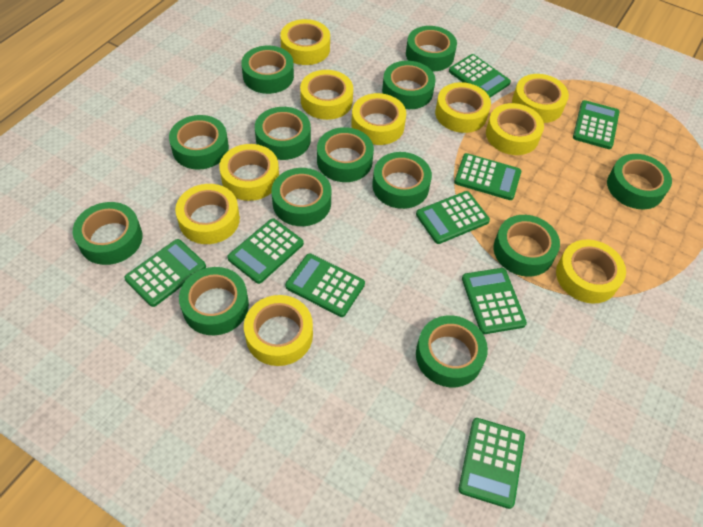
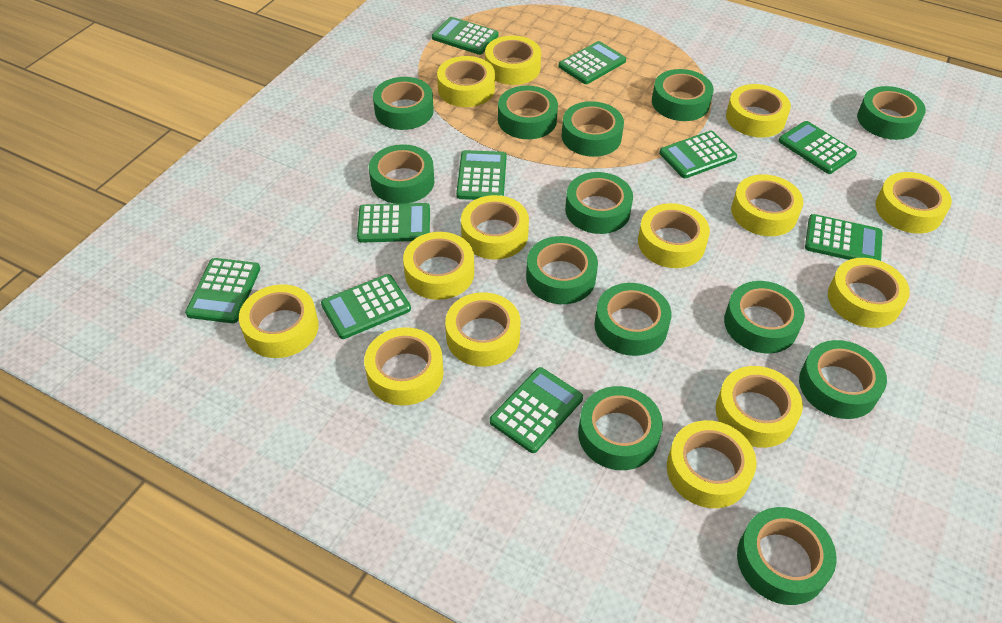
green calculator: 9 -> 10
yellow tape: 10 -> 14

